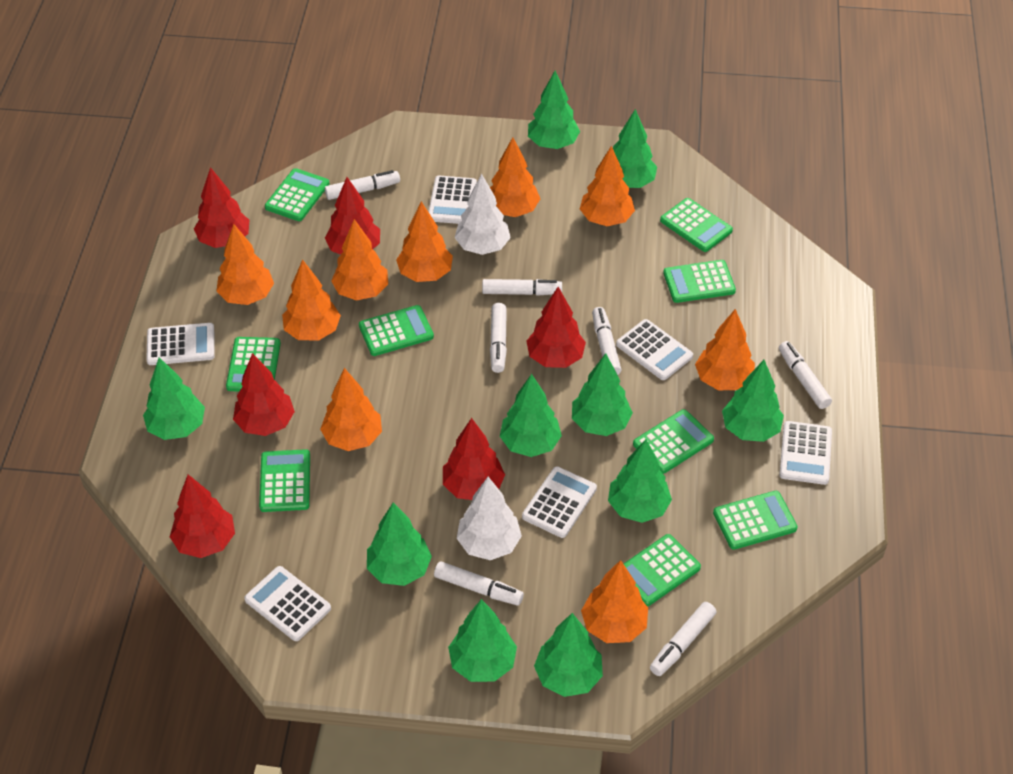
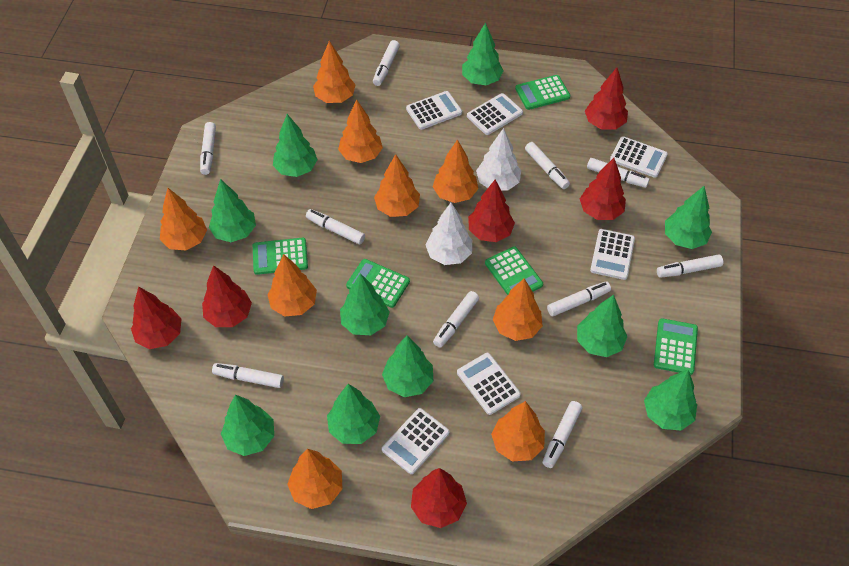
green calculator: 9 -> 5
white marker: 7 -> 10

